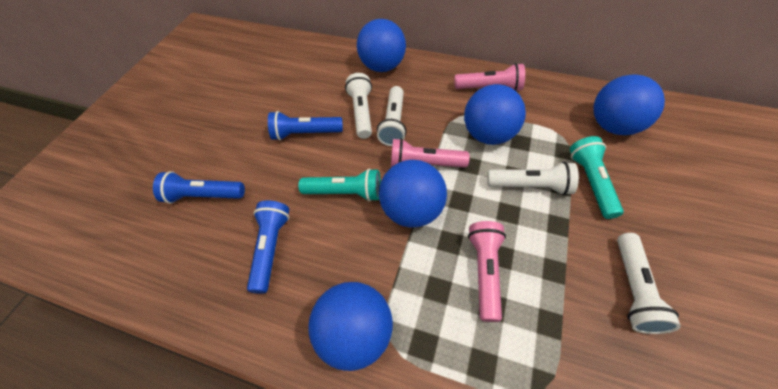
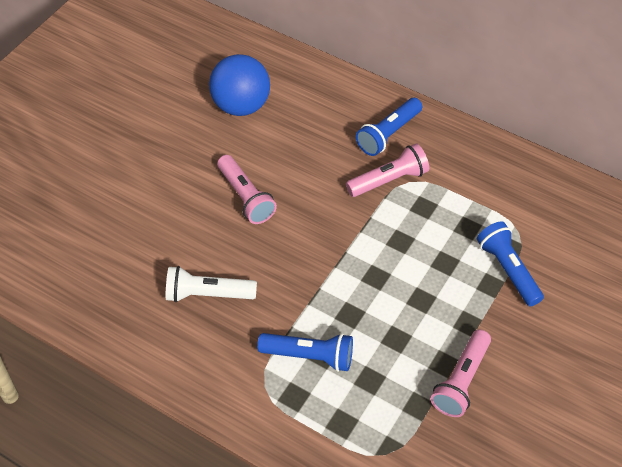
blue ball: 5 -> 1
turquoise flashlight: 2 -> 0
white flashlight: 4 -> 1

